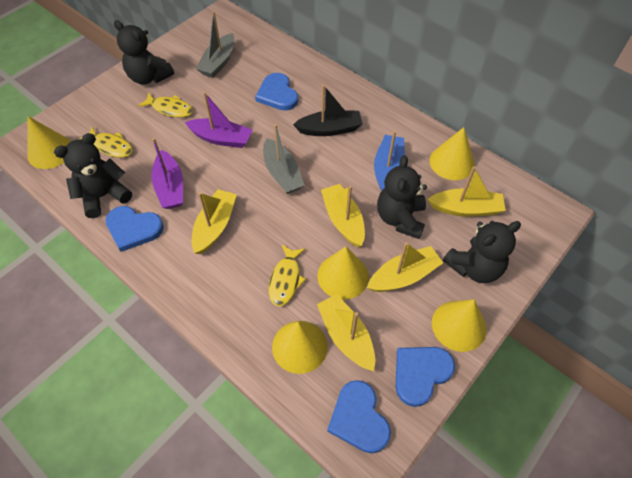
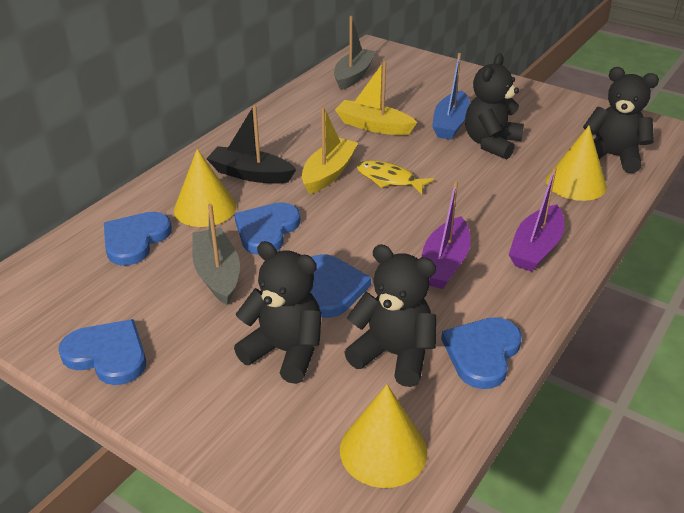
blue heart: 4 -> 5
yellow boat: 5 -> 2
yellow cone: 5 -> 3
yellow fish: 3 -> 1

